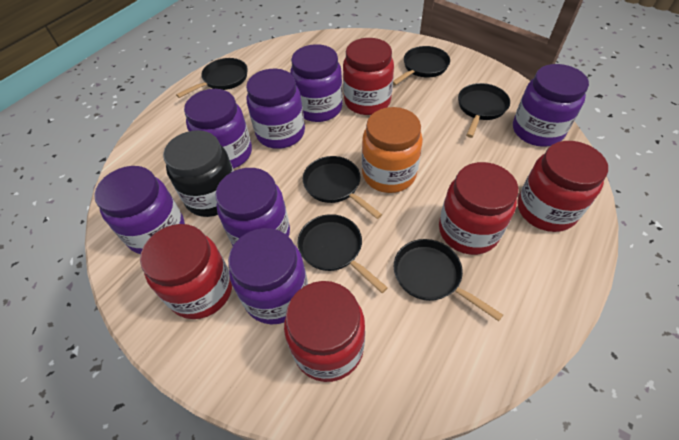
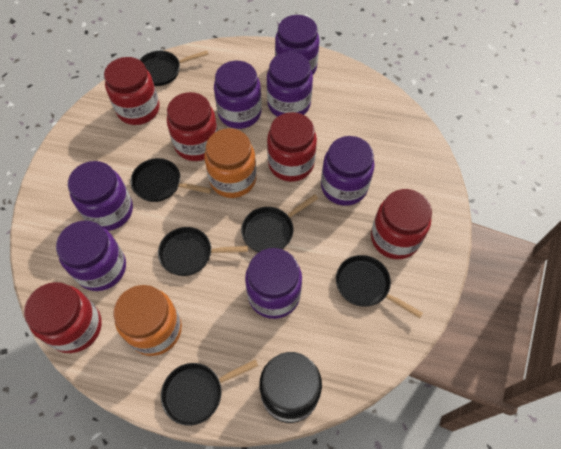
orange jar: 1 -> 2

